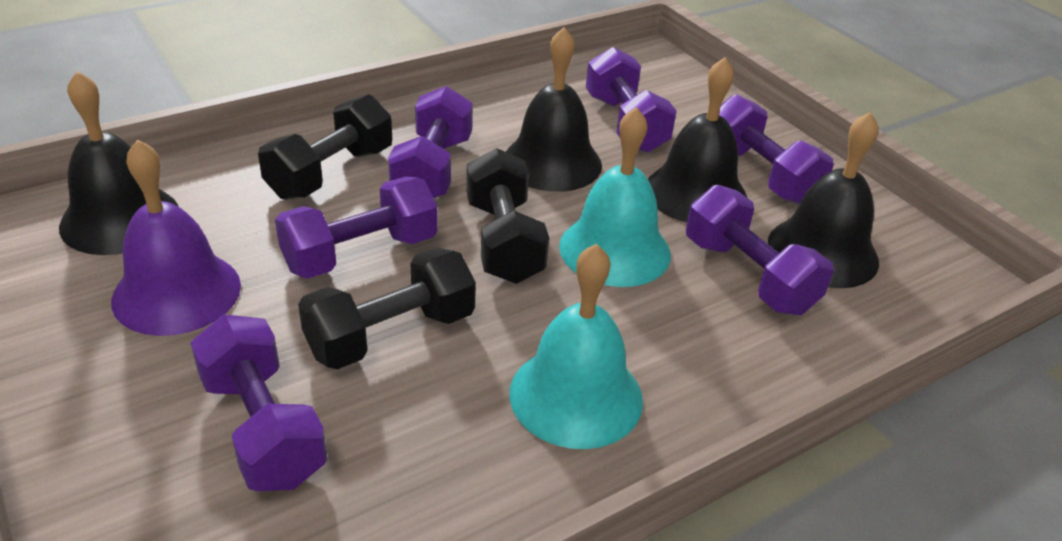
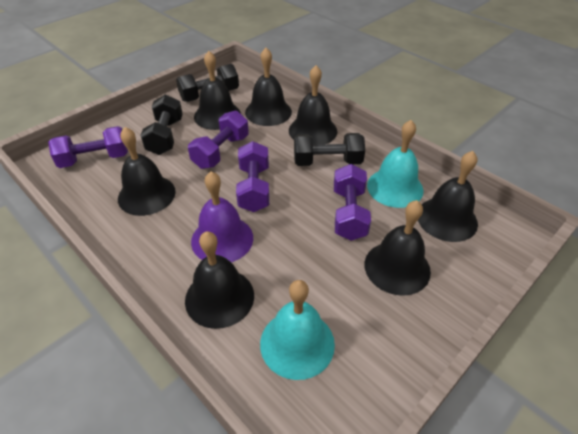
black bell: 4 -> 7
purple dumbbell: 6 -> 4

